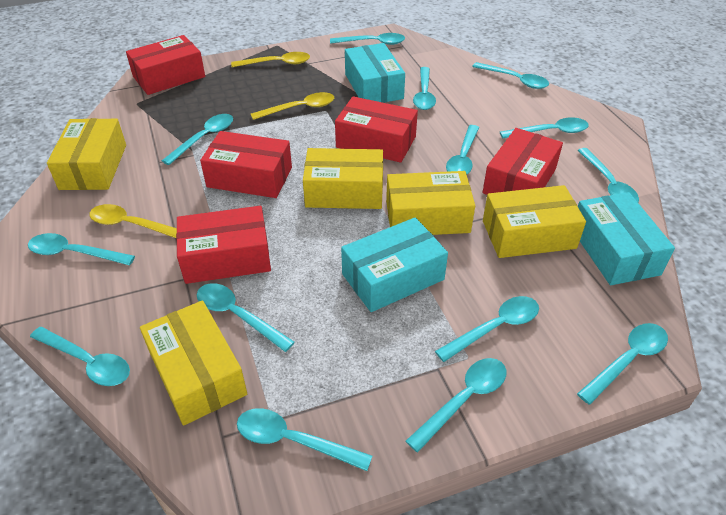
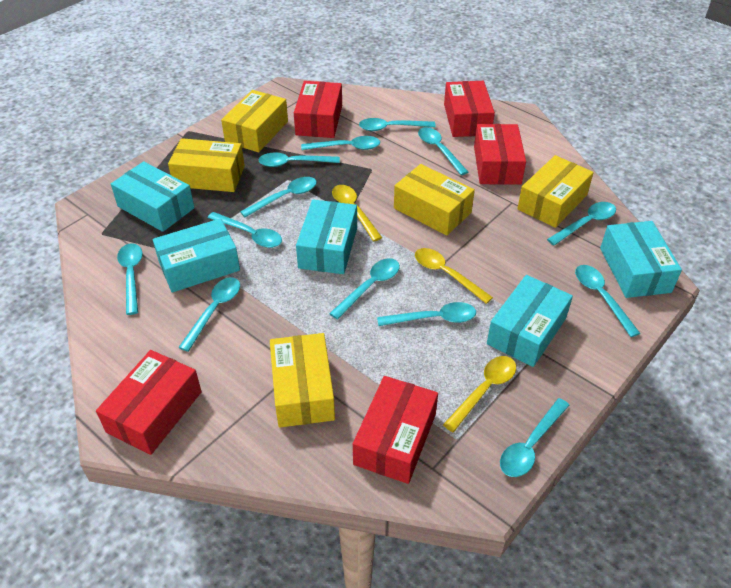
turquoise box: 3 -> 5
turquoise spoon: 14 -> 13

